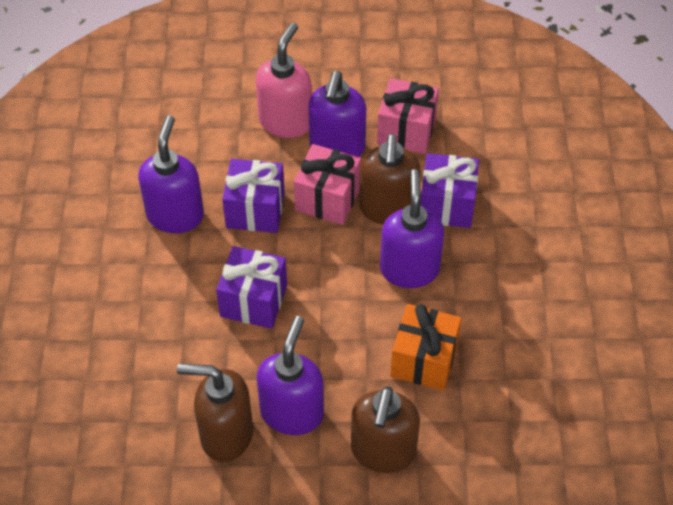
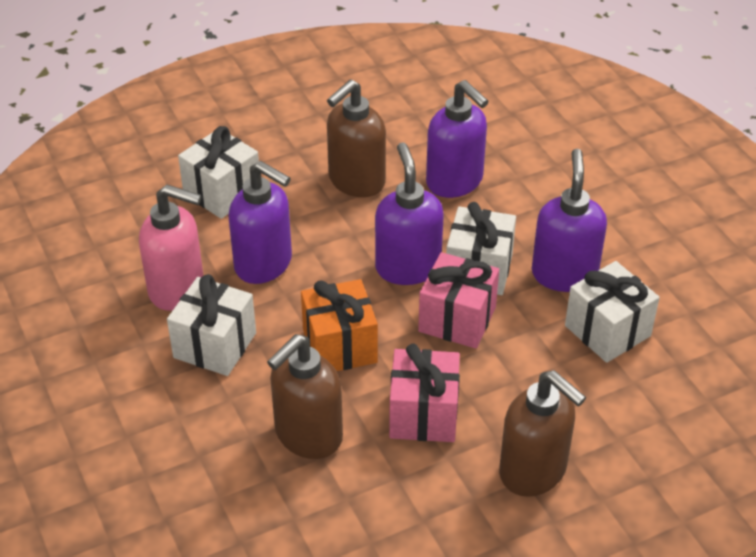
purple gift: 3 -> 0
white gift: 0 -> 4

